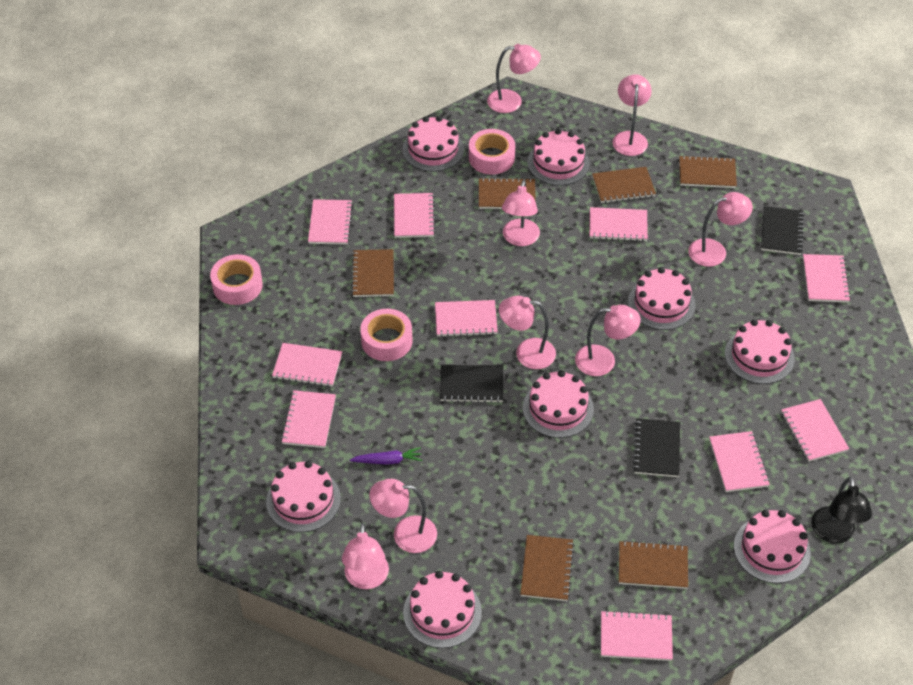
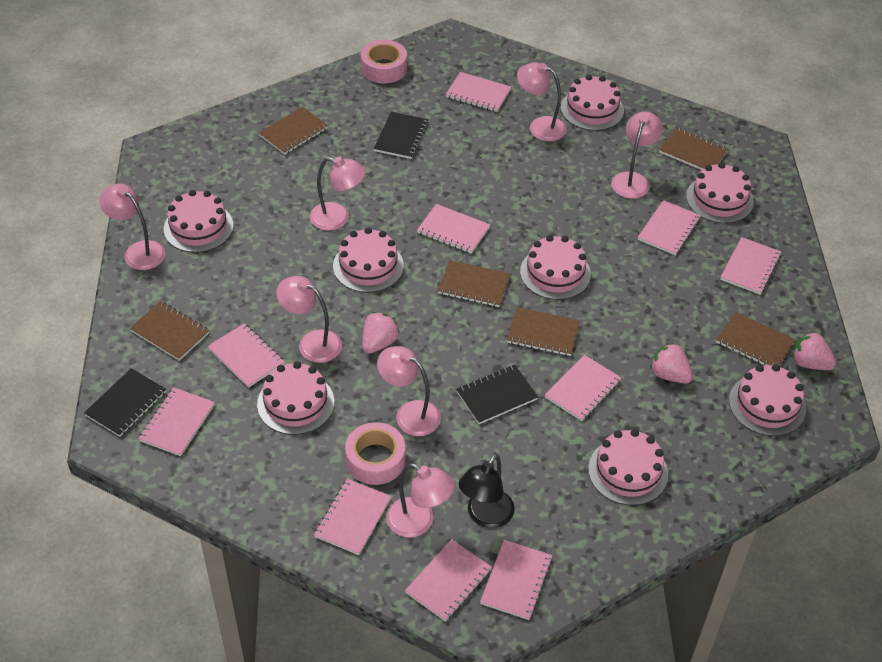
pink lamp: 8 -> 7
pink strawberry: 0 -> 3
pink tape: 3 -> 2
purple carrot: 1 -> 0

